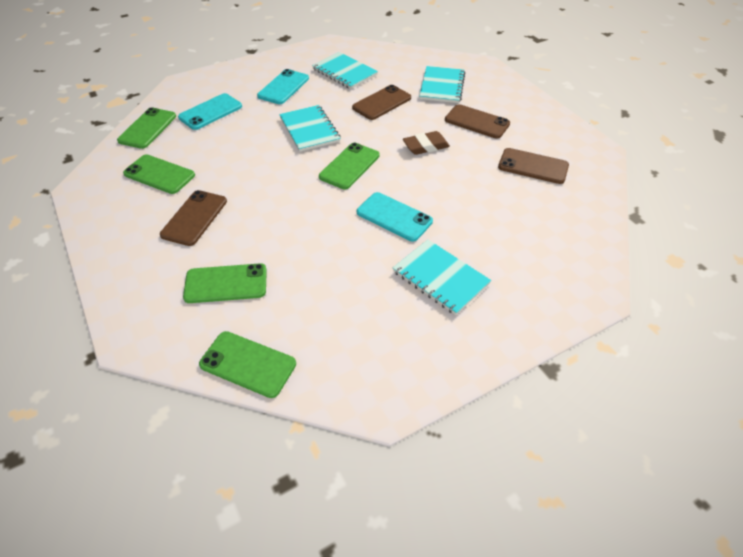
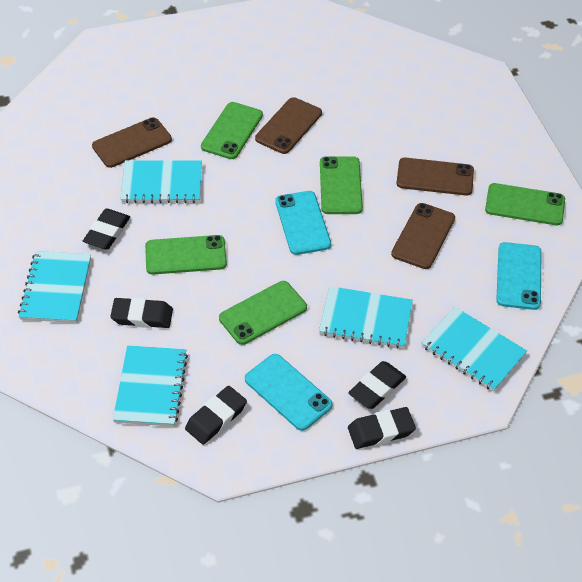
black eraser: 0 -> 5
brown eraser: 1 -> 0
turquoise notebook: 4 -> 5

